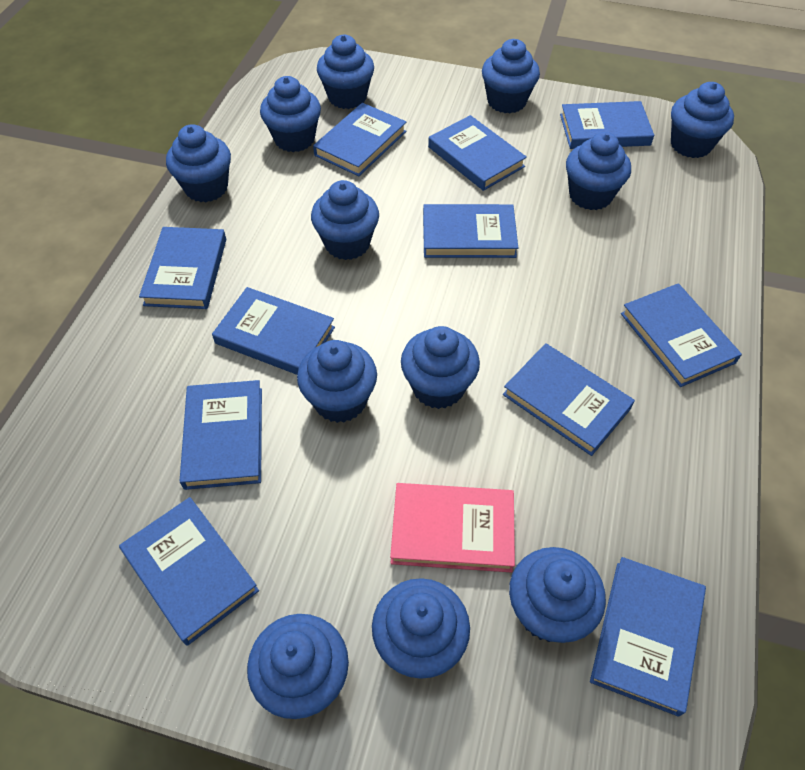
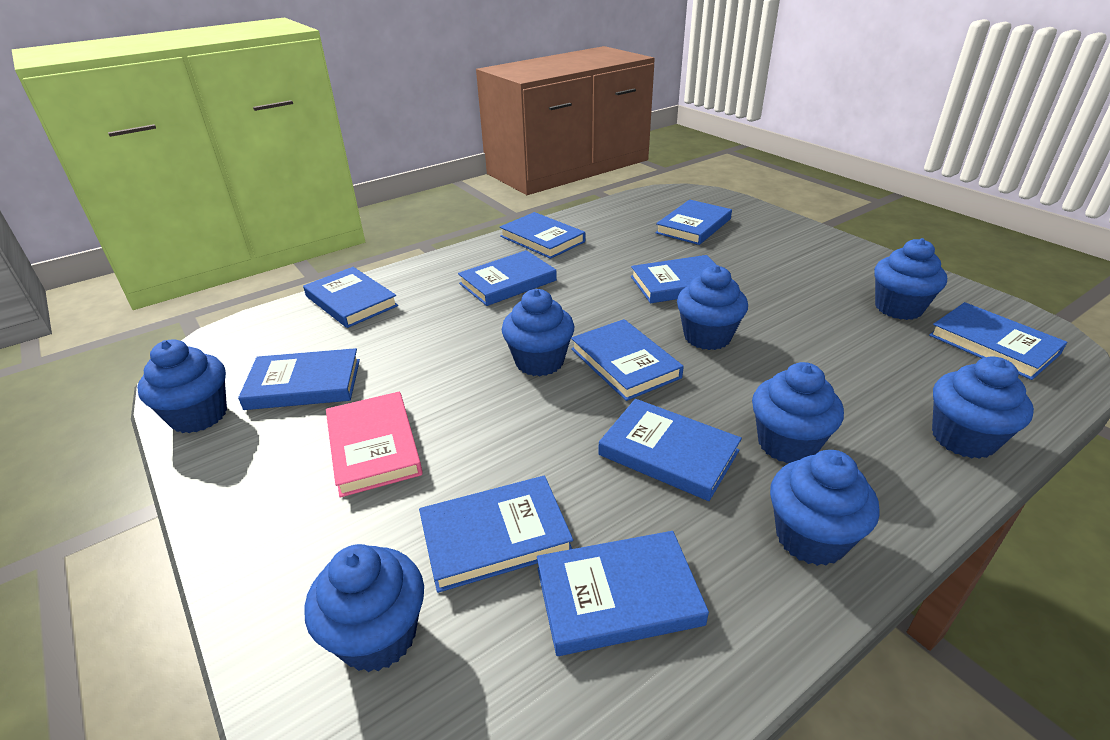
blue cupcake: 12 -> 8

